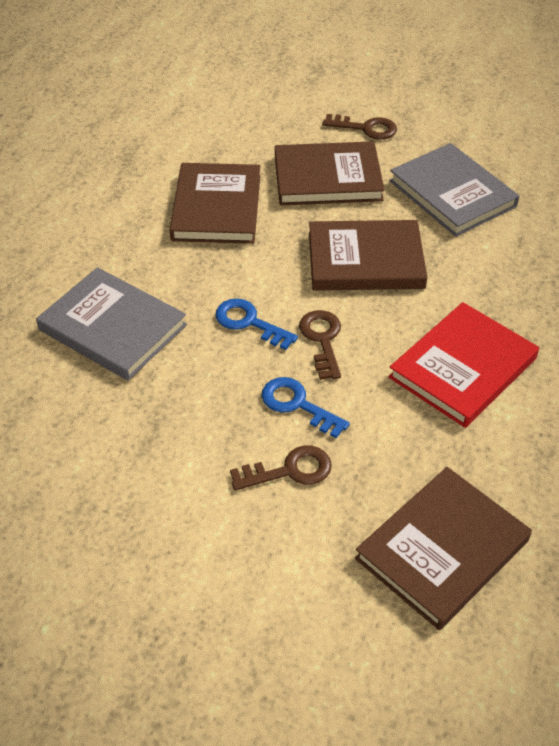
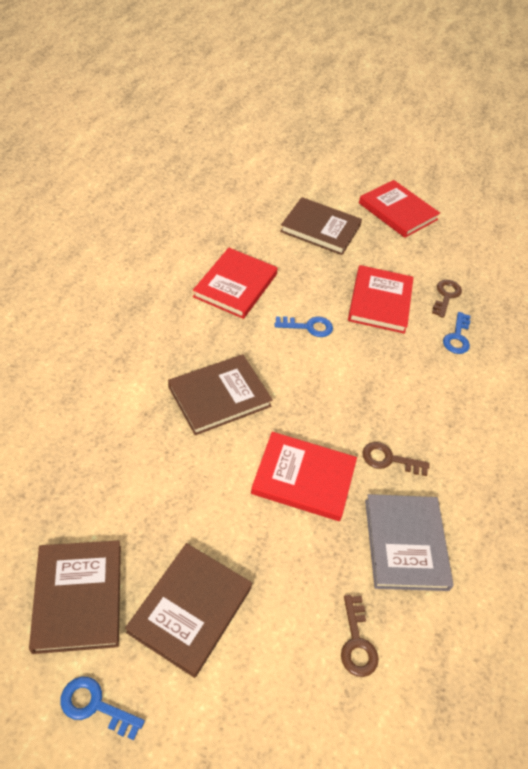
blue key: 2 -> 3
grey book: 2 -> 1
red book: 1 -> 4

